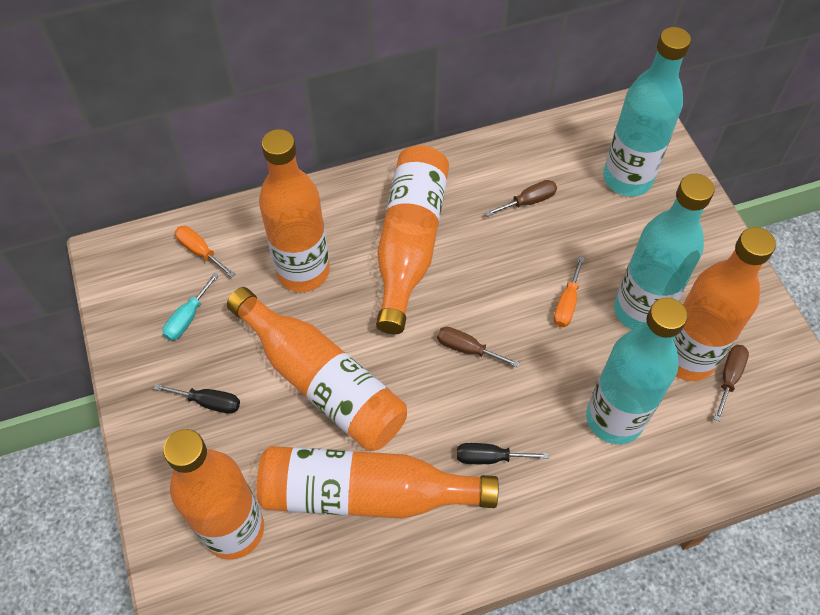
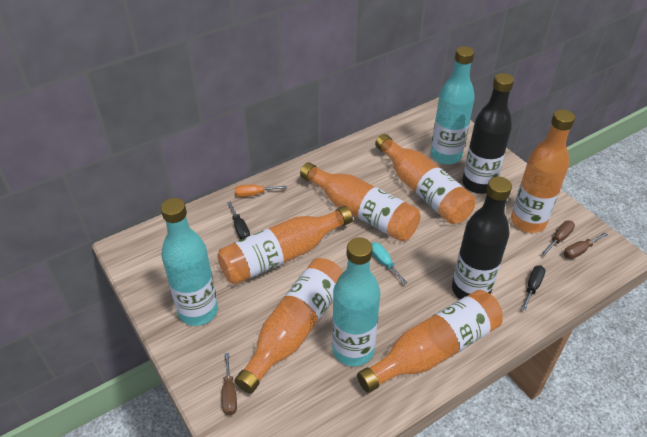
black bottle: 0 -> 2
orange screwdriver: 2 -> 1

